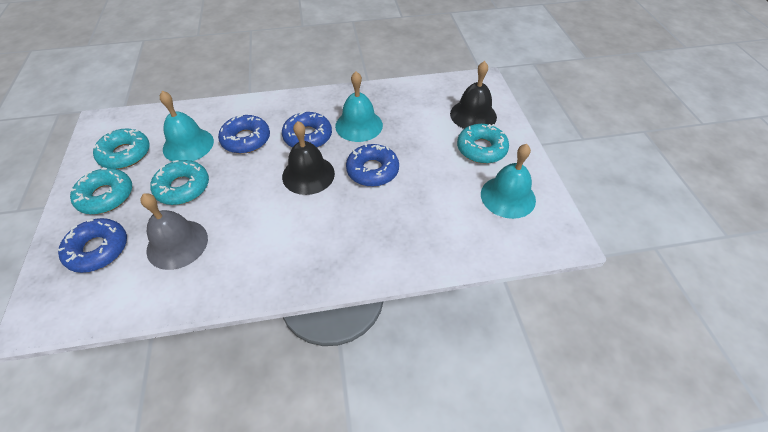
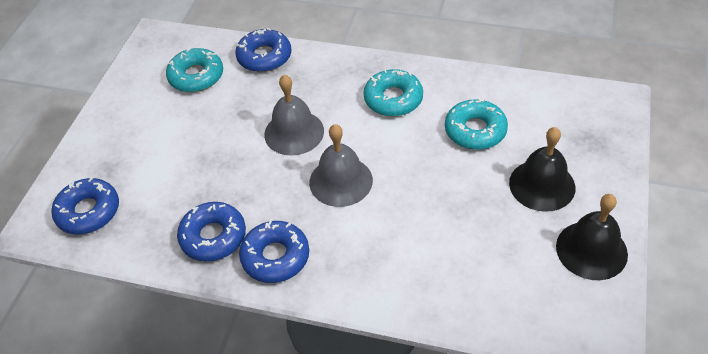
grey bell: 1 -> 2
turquoise bell: 3 -> 0
turquoise donut: 4 -> 3

